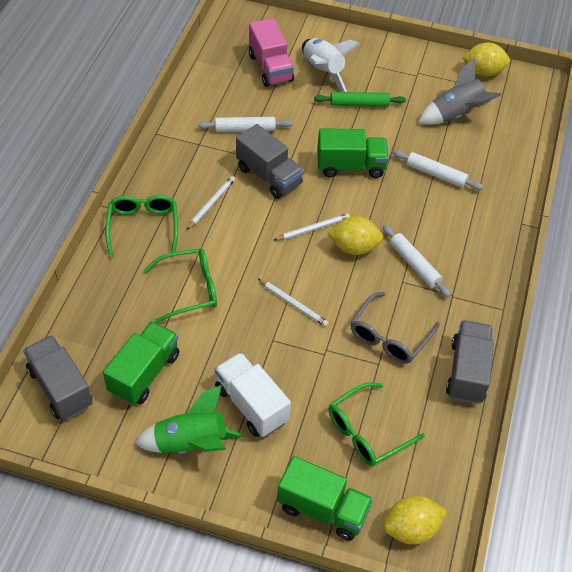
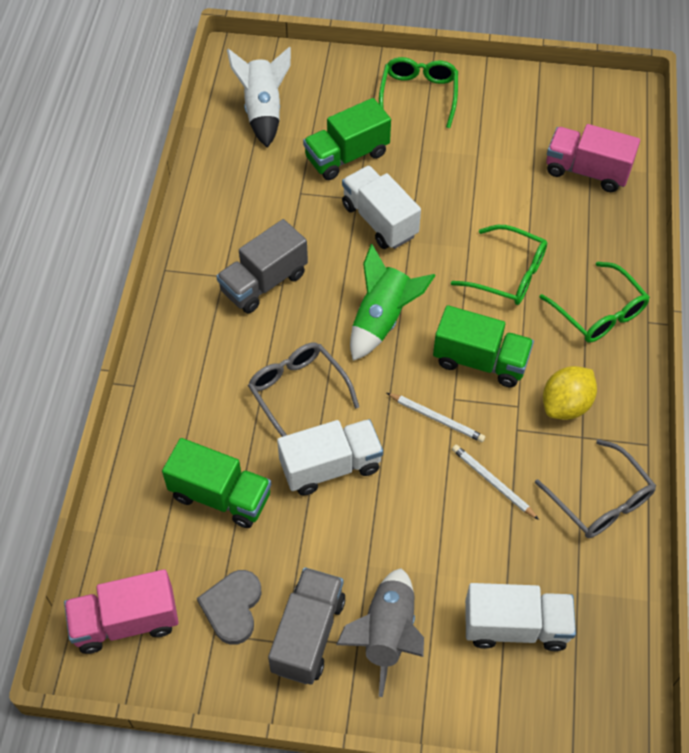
green rolling pin: 1 -> 0
grey glasses: 1 -> 2
grey heart: 0 -> 1
grey truck: 3 -> 2
pink truck: 1 -> 2
white pencil: 3 -> 2
white rolling pin: 3 -> 0
white truck: 1 -> 3
yellow lemon: 3 -> 1

